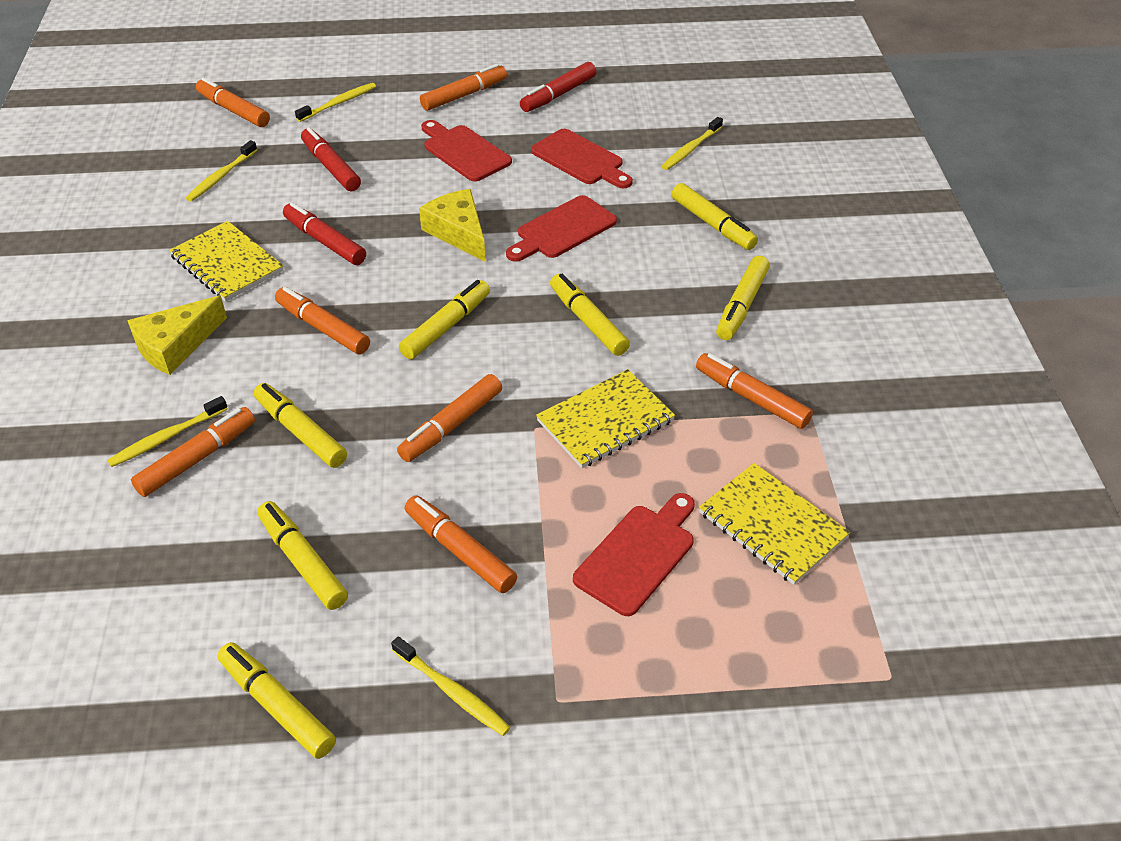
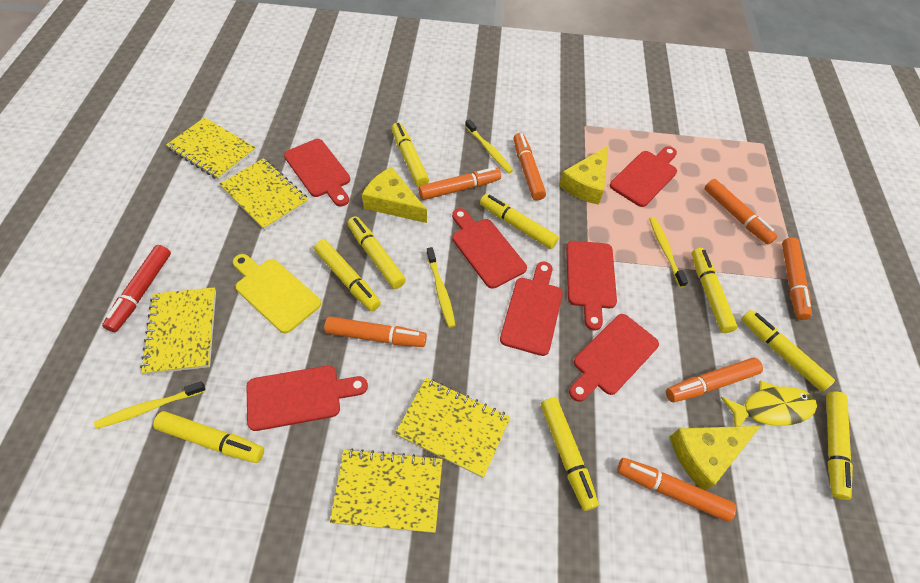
red cutting board: 4 -> 7
red marker: 3 -> 1
yellow cheese: 2 -> 3
yellow cutting board: 0 -> 1
yellow fish: 0 -> 1
yellow marker: 7 -> 9
yellow notebook: 3 -> 5
yellow toothbrush: 5 -> 4

